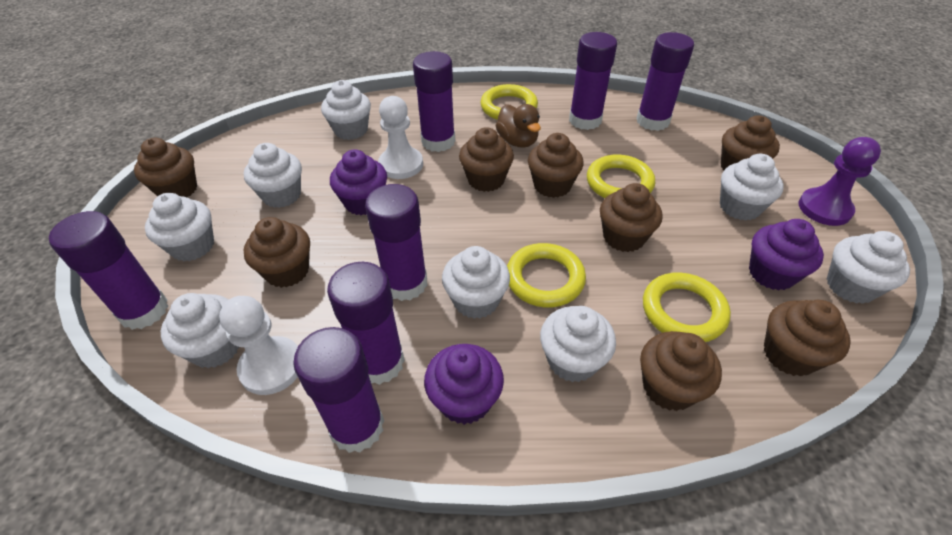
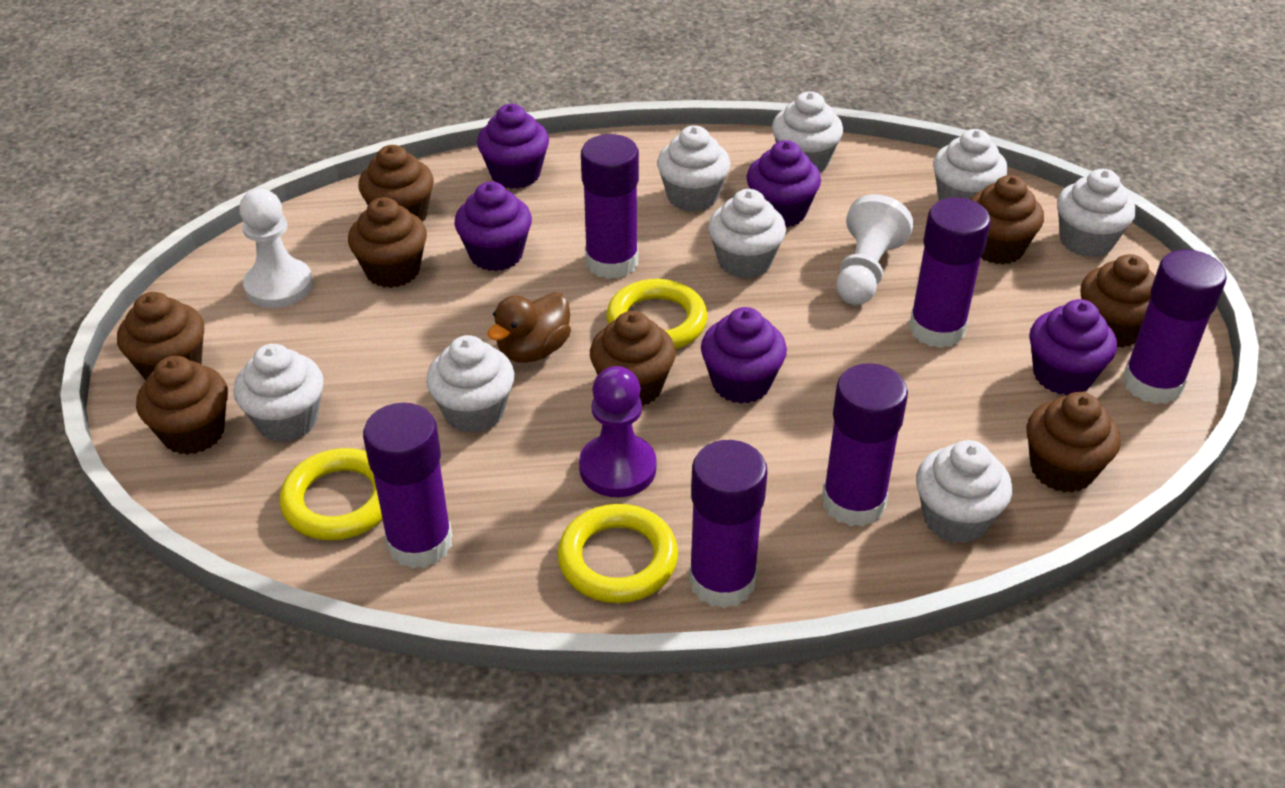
purple cupcake: 3 -> 5
purple glue stick: 7 -> 6
yellow ring: 4 -> 3

